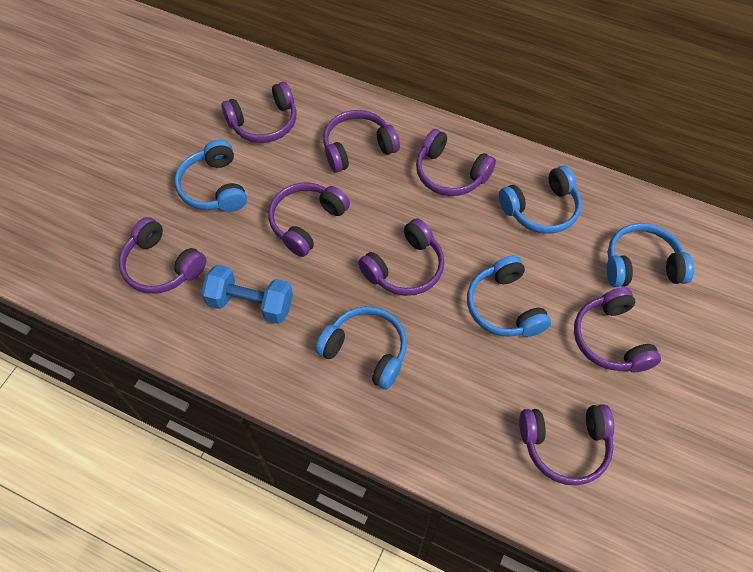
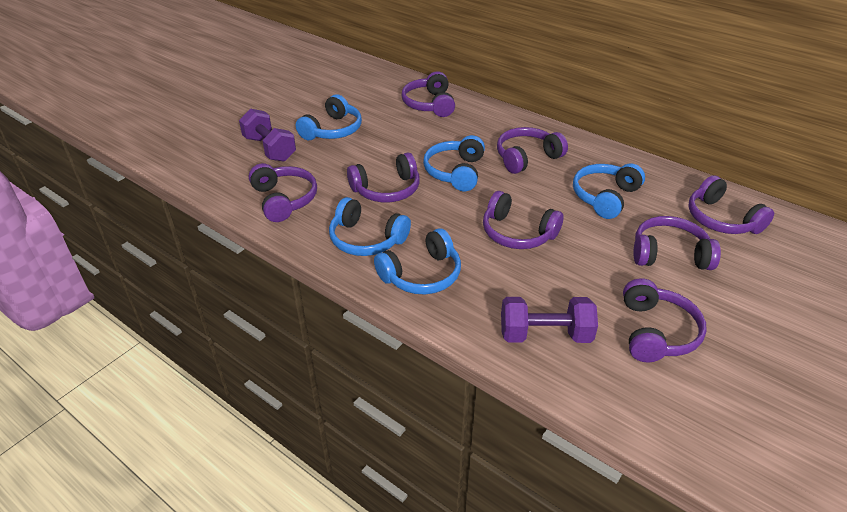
blue dumbbell: 1 -> 0
purple dumbbell: 0 -> 2

